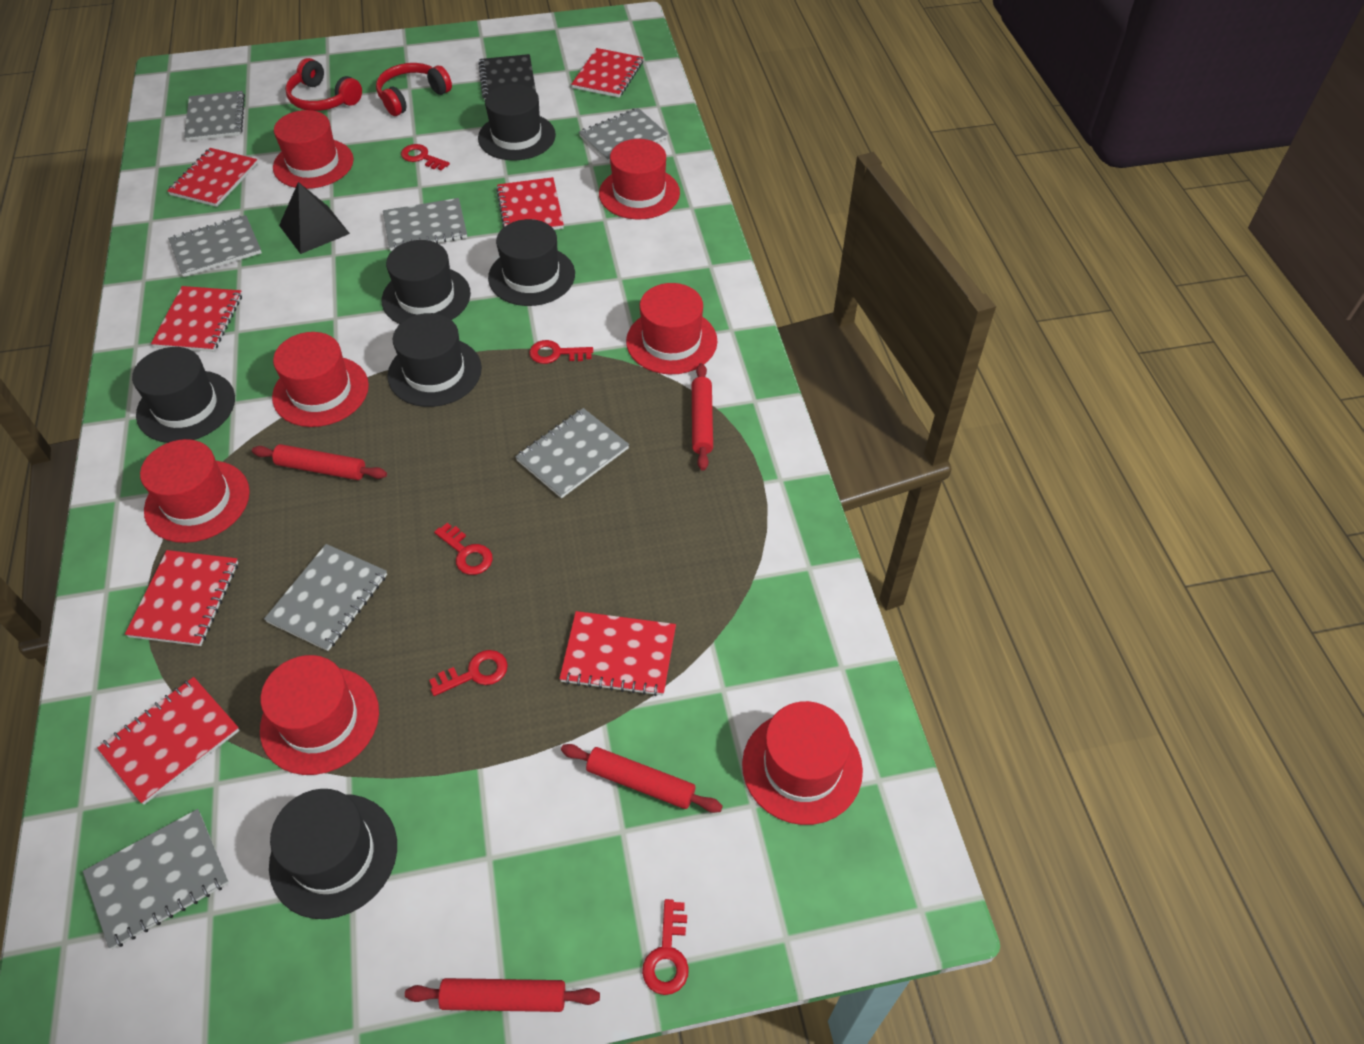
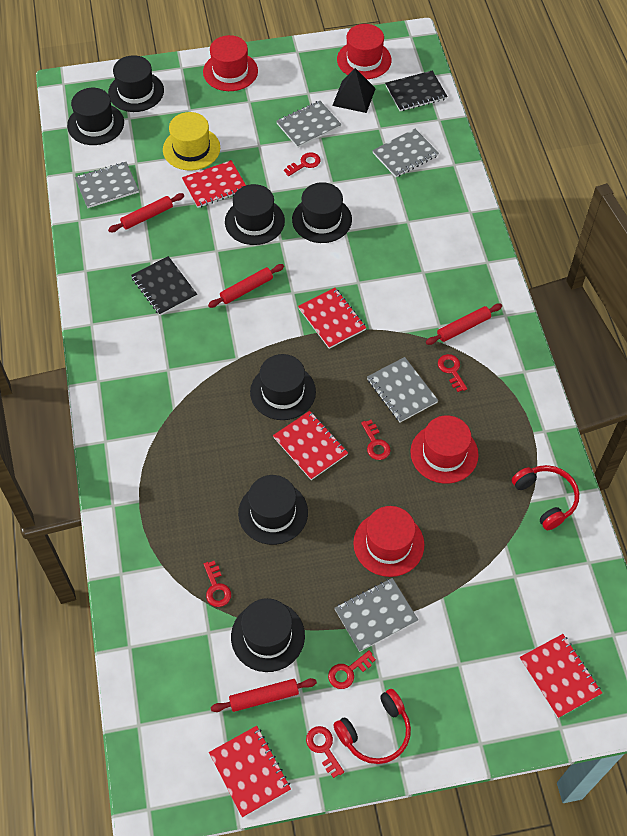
black hat: 6 -> 7
black notebook: 1 -> 2
grey notebook: 7 -> 5
red hat: 7 -> 4
red key: 5 -> 6
red notebook: 7 -> 5
yellow hat: 0 -> 1

